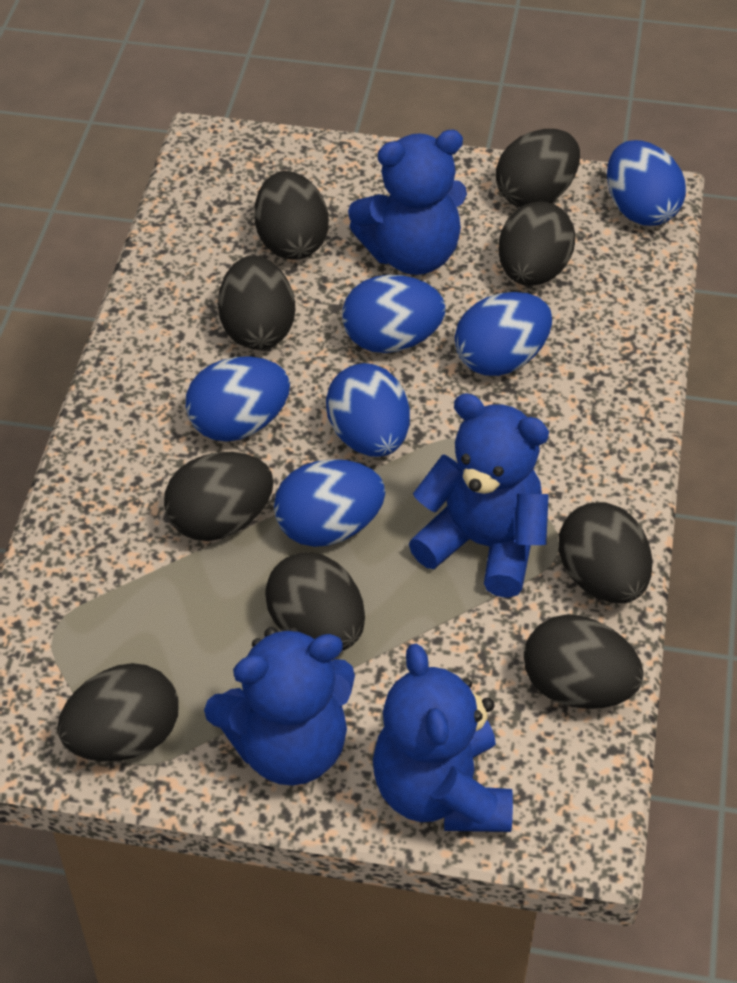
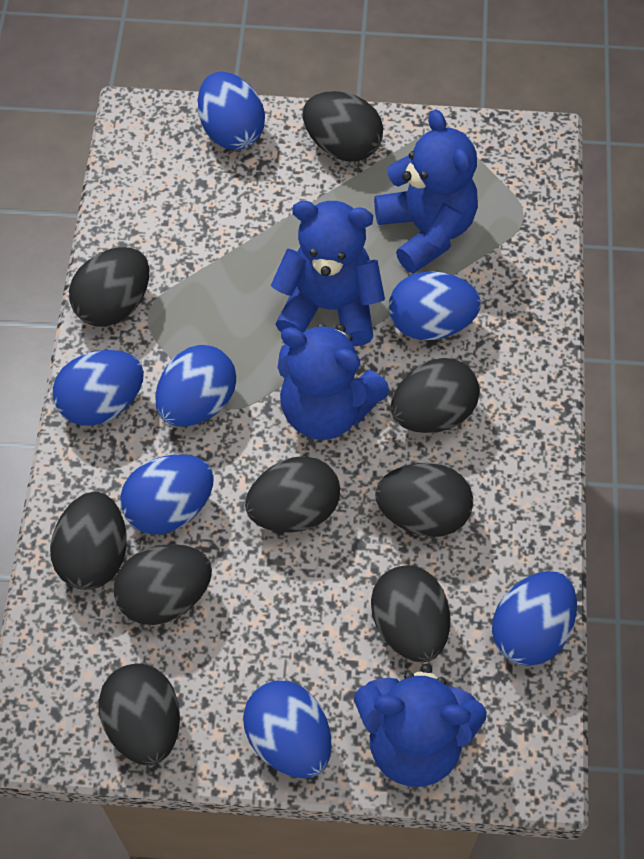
blue egg: 6 -> 7

